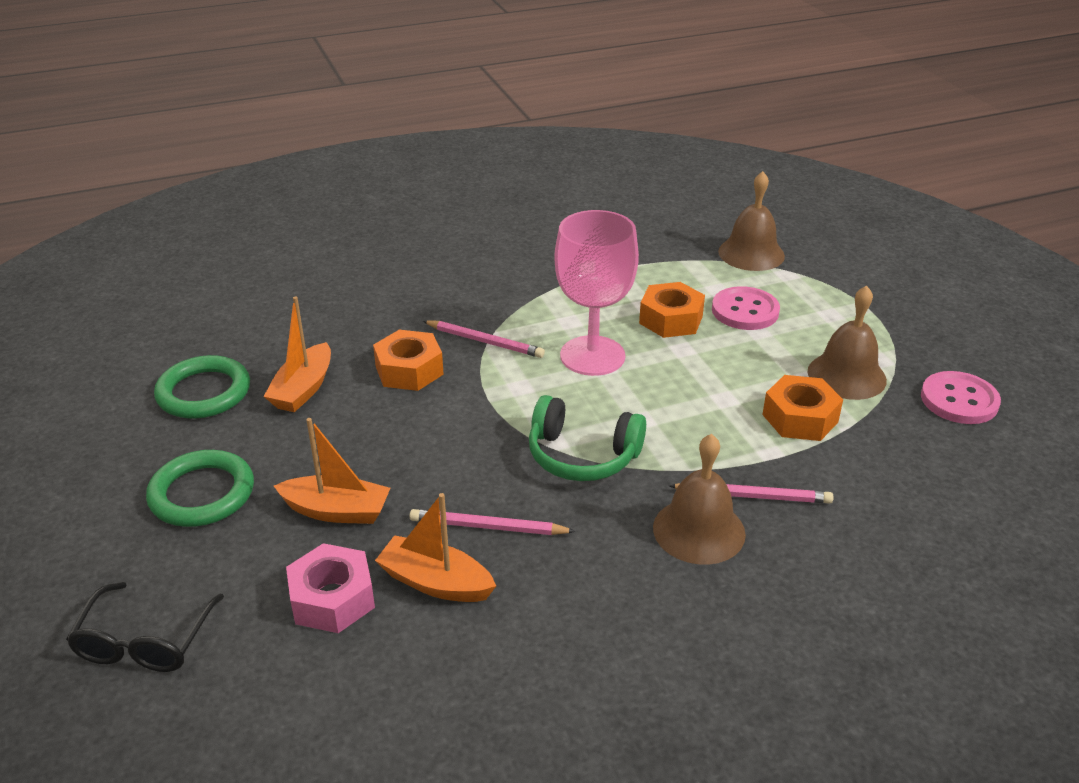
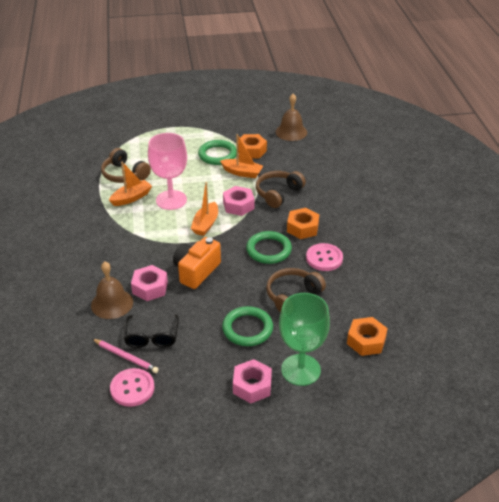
brown bell: 3 -> 2
brown headphones: 0 -> 3
green goblet: 0 -> 1
green headphones: 1 -> 0
green ring: 2 -> 3
orange camera: 0 -> 1
pink nut: 1 -> 3
pink pencil: 3 -> 1

